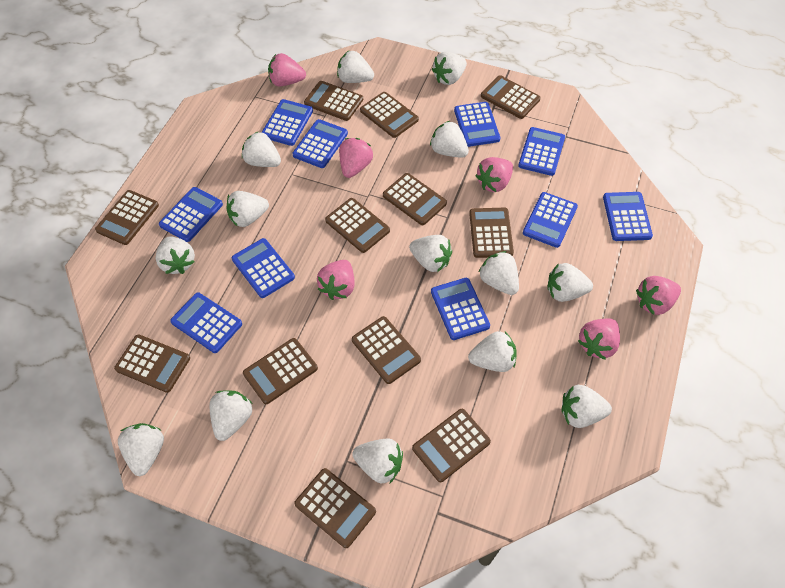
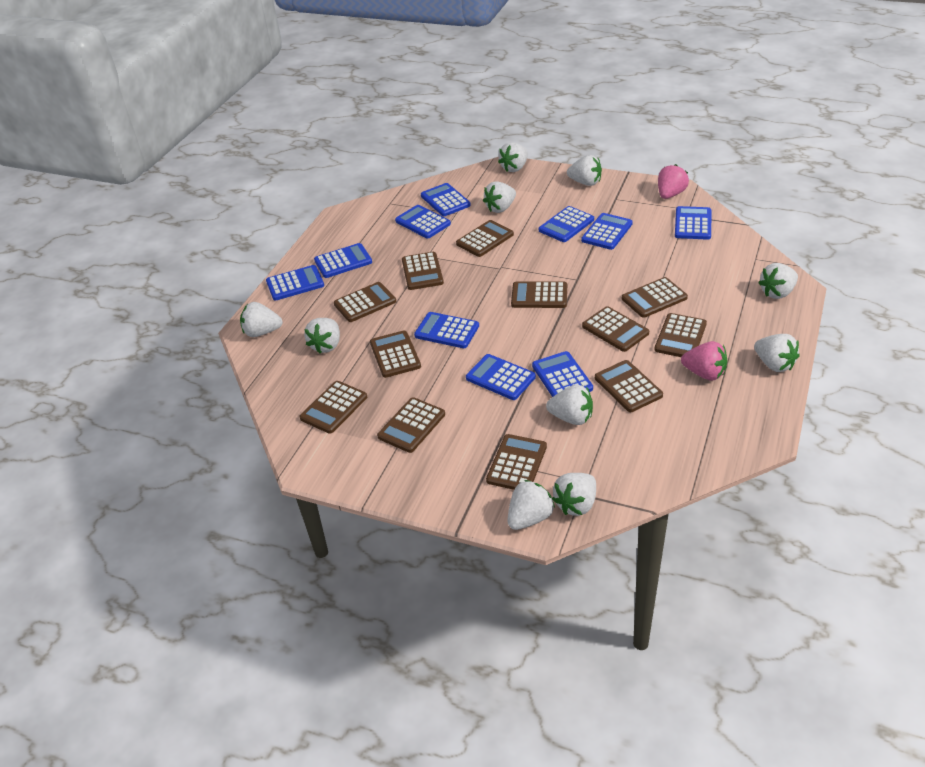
pink strawberry: 6 -> 2
white strawberry: 14 -> 10

